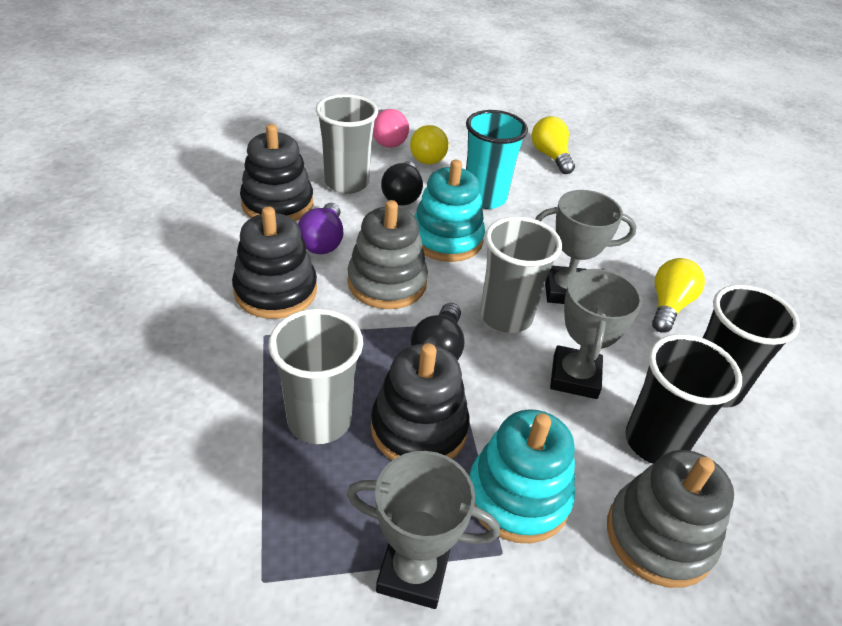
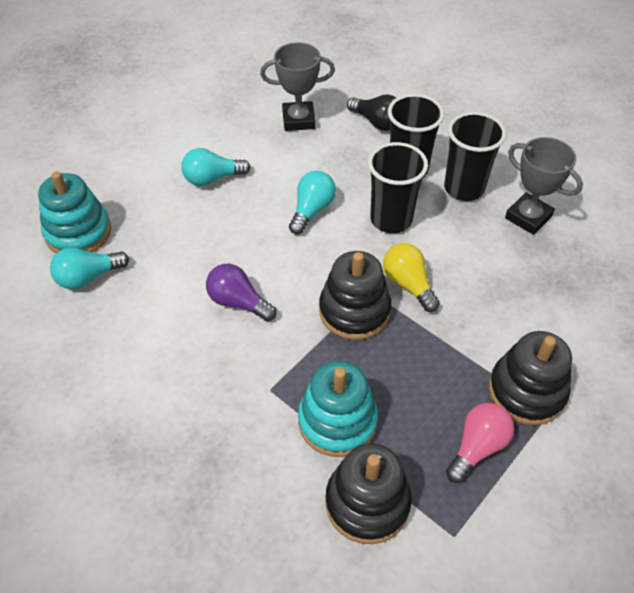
black cup: 2 -> 3
black light bulb: 2 -> 1
grey cup: 3 -> 0
grey stacking toy: 2 -> 0
grey trophy: 3 -> 2
turquoise cup: 1 -> 0
turquoise light bulb: 0 -> 3
yellow light bulb: 3 -> 1

